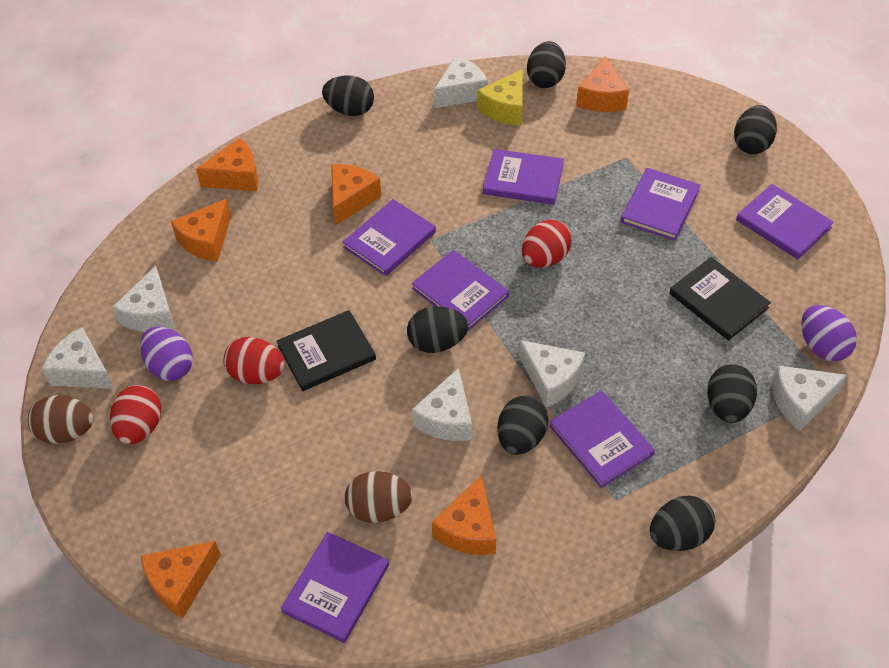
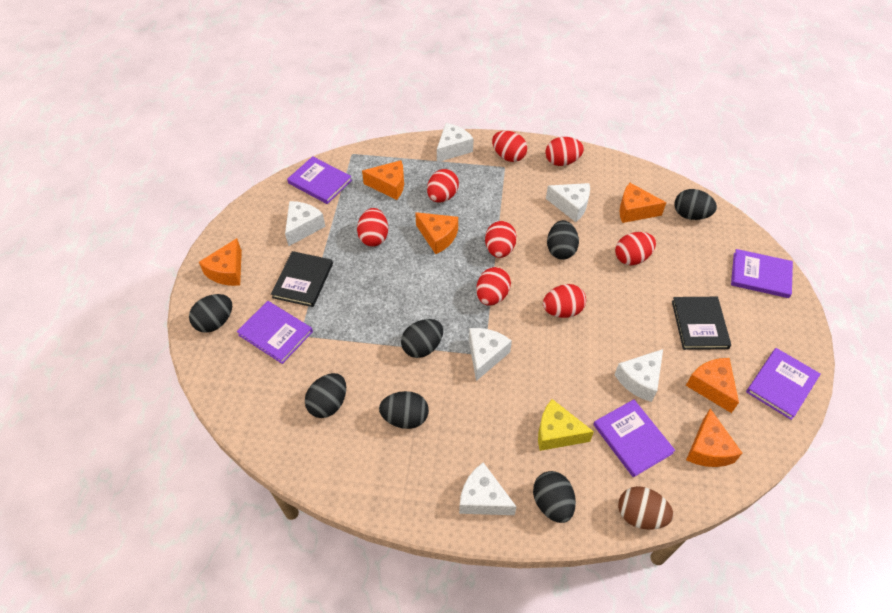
brown egg: 2 -> 1
purple book: 7 -> 5
purple egg: 2 -> 0
red egg: 3 -> 8

